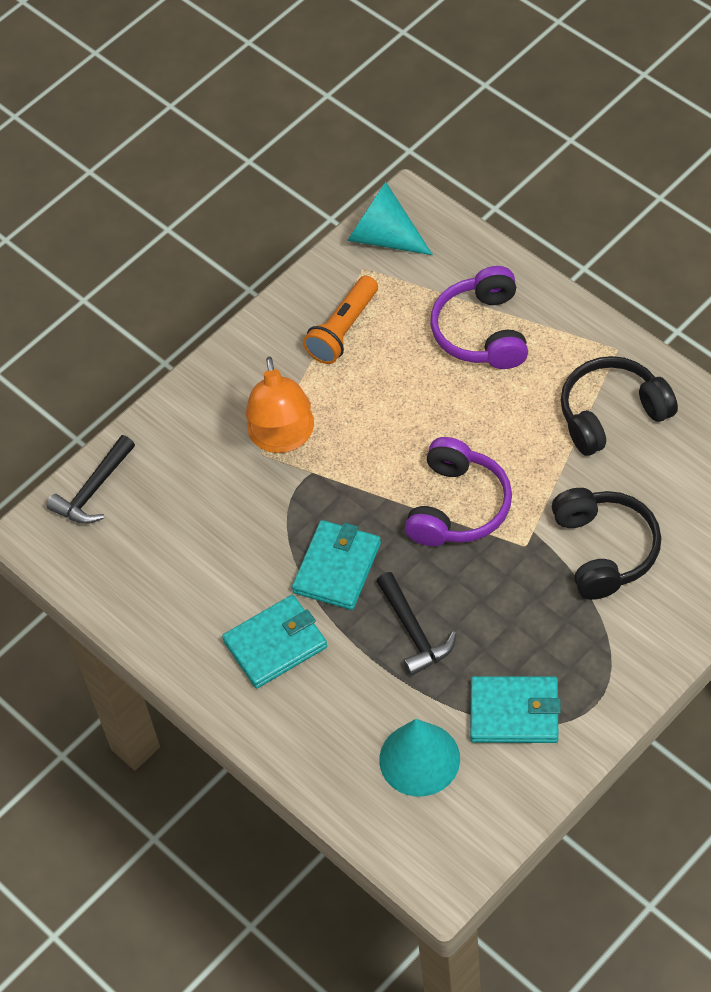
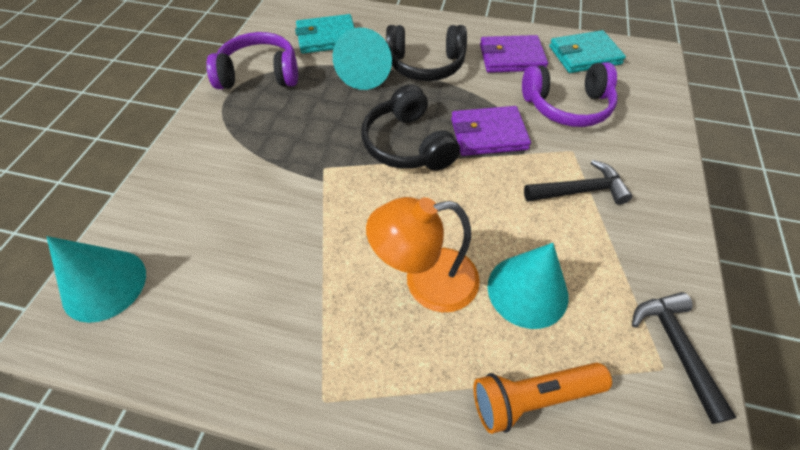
purple wallet: 0 -> 2
turquoise cone: 2 -> 3
turquoise wallet: 3 -> 2

